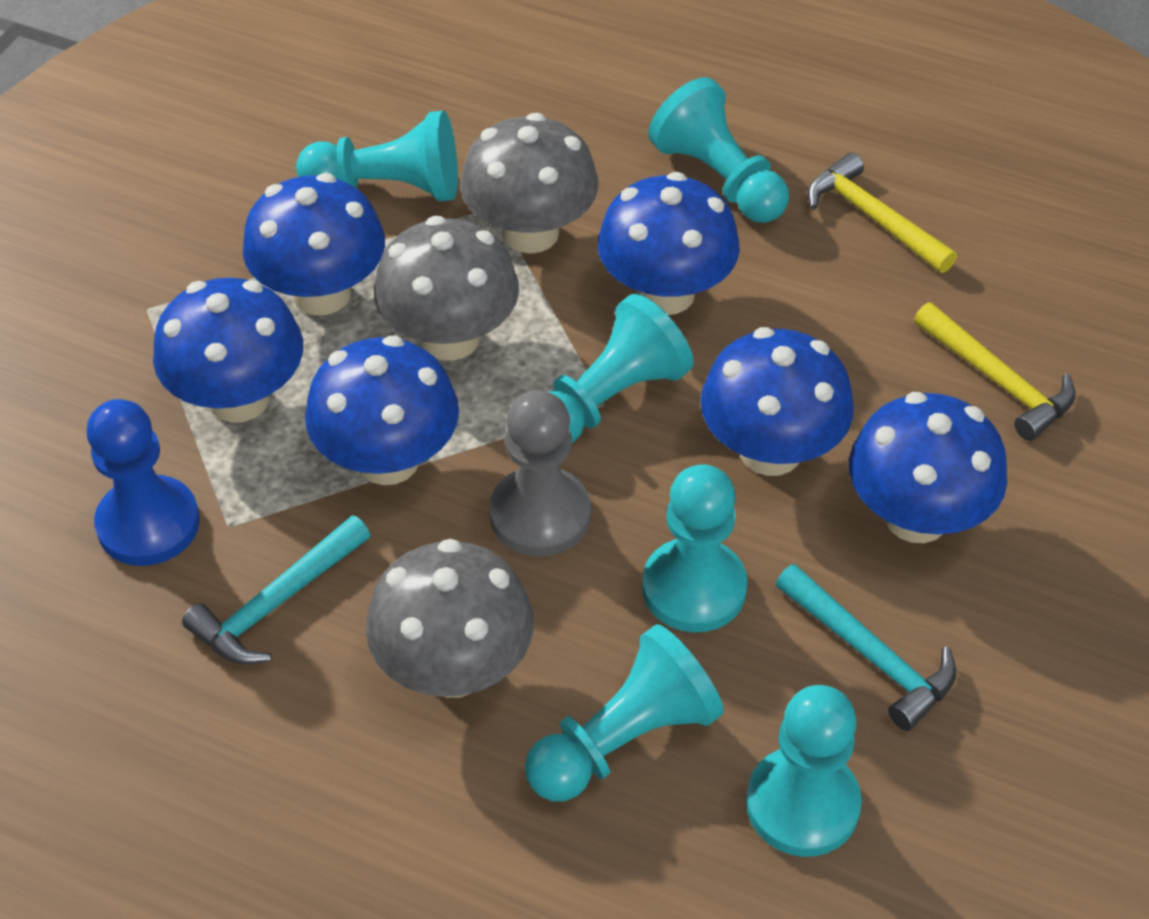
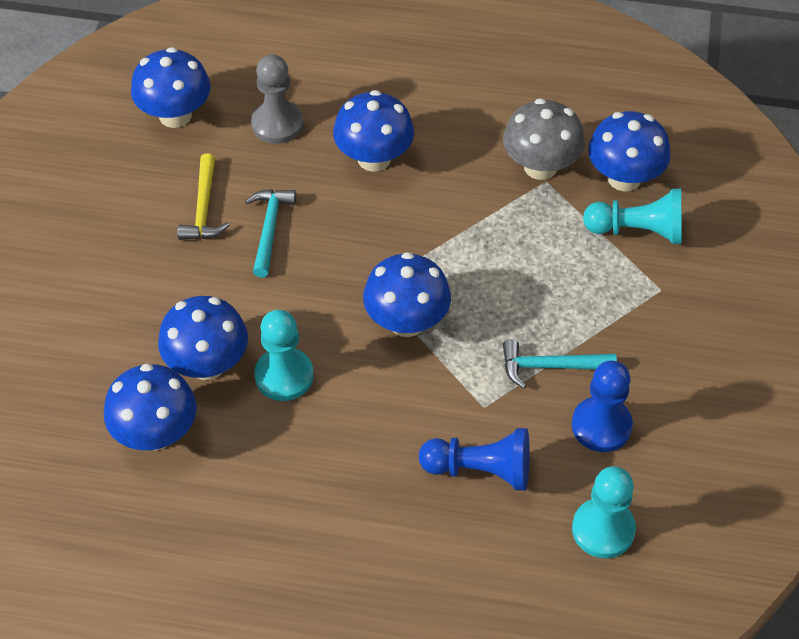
blue pawn: 1 -> 2
grey mushroom: 3 -> 1
turquoise pawn: 6 -> 3
yellow hammer: 2 -> 1

